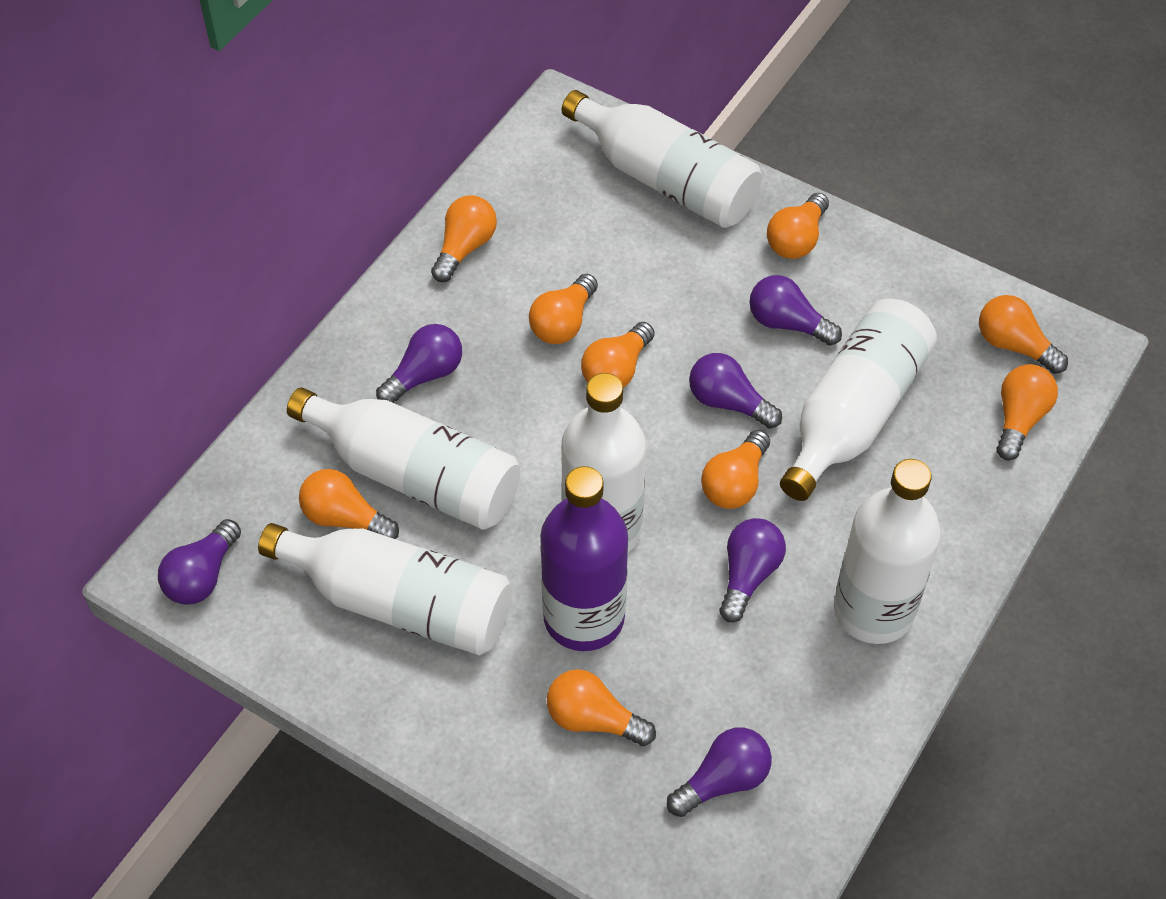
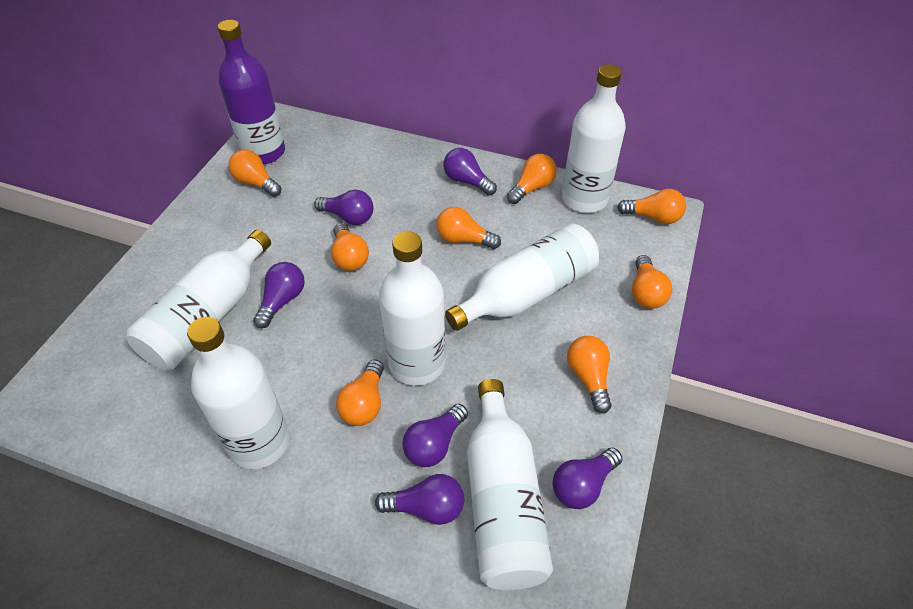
orange light bulb: 9 -> 8

